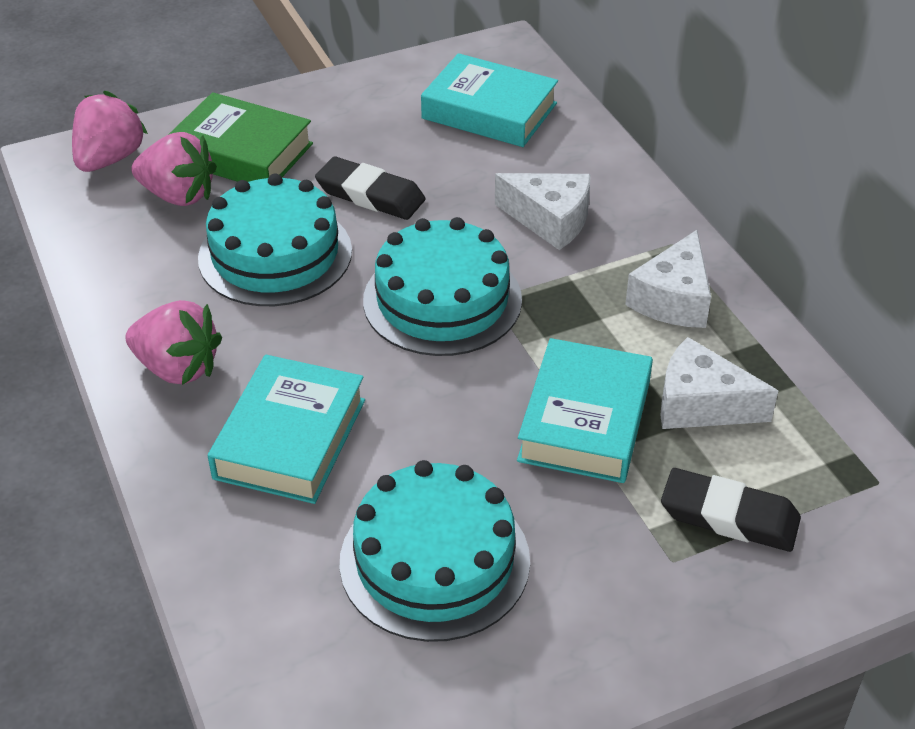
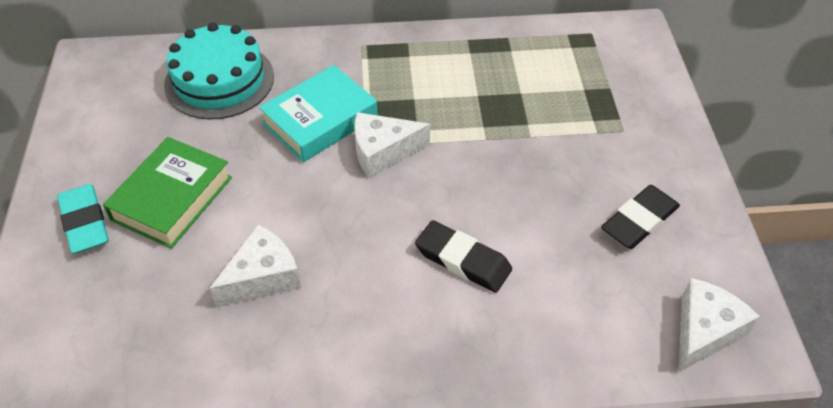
pink strawberry: 3 -> 0
turquoise book: 3 -> 1
turquoise cake: 3 -> 1
turquoise eraser: 0 -> 1

